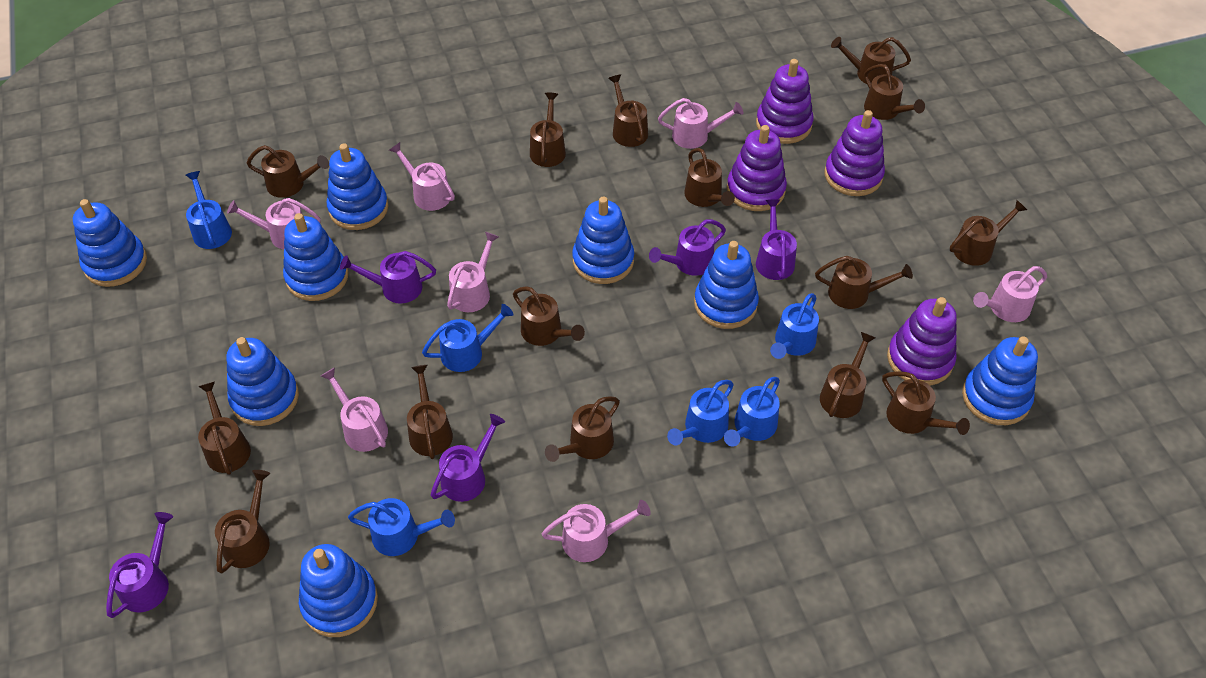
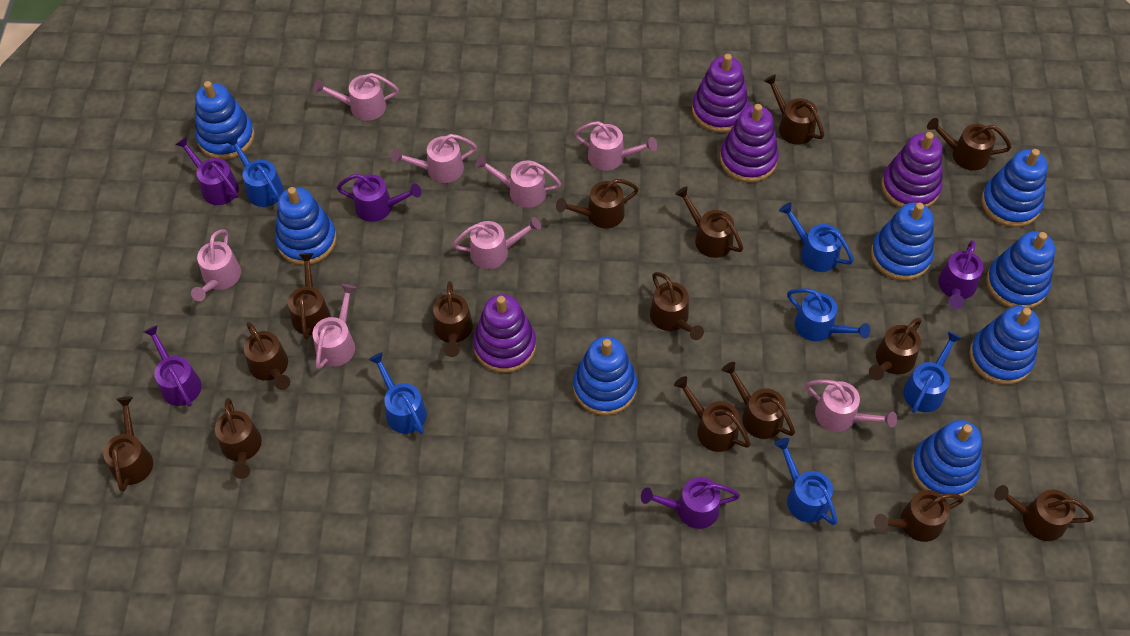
pink watering can: 7 -> 8

